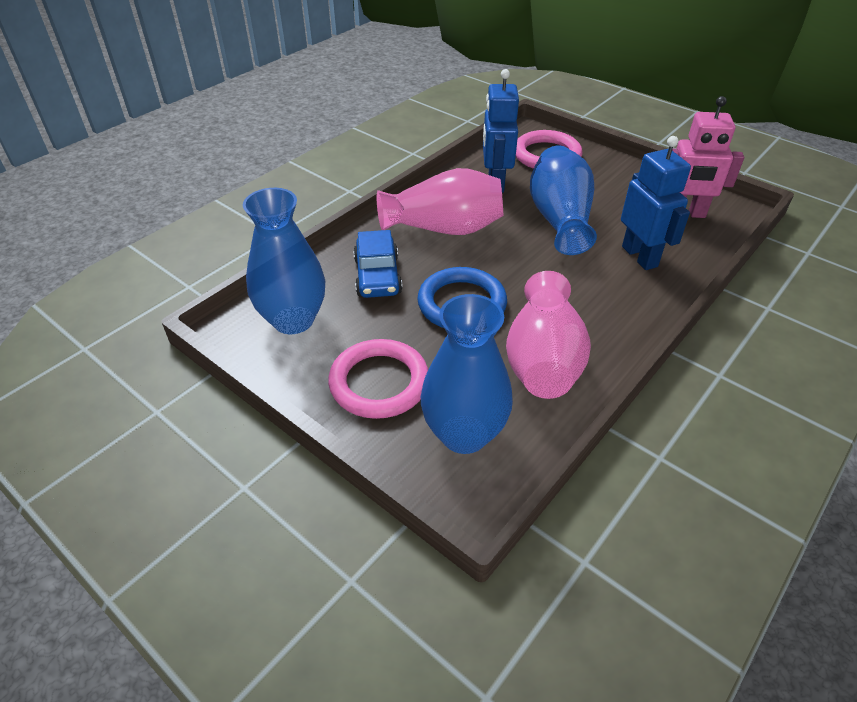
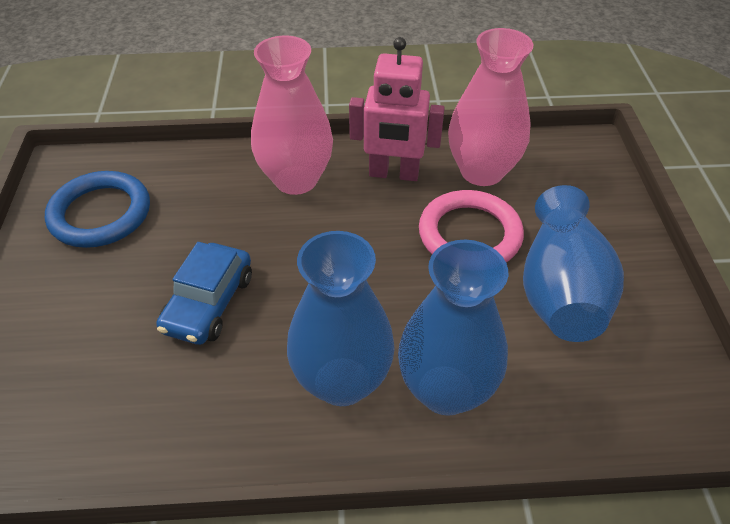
blue robot: 2 -> 0
pink ring: 2 -> 1

